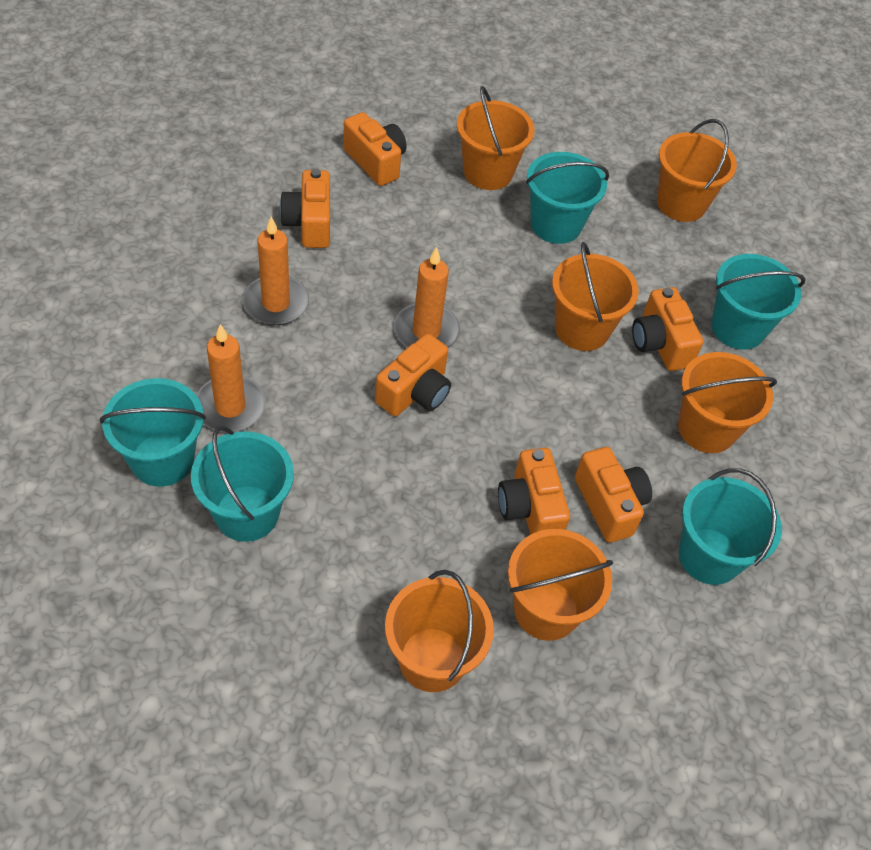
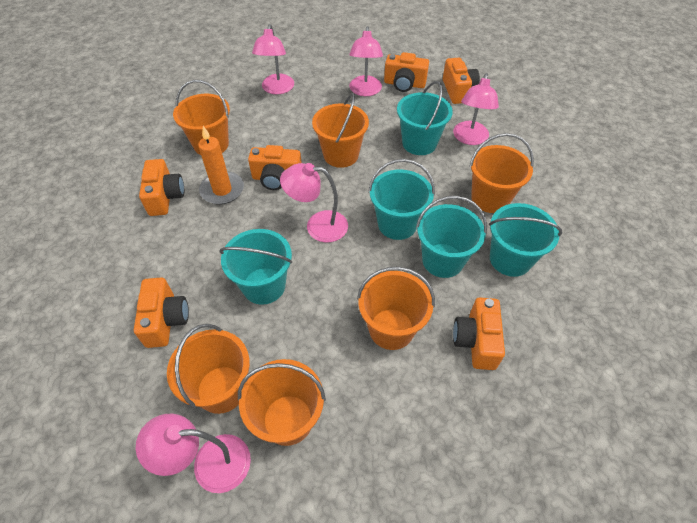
orange candle: 3 -> 1
pink lamp: 0 -> 5

